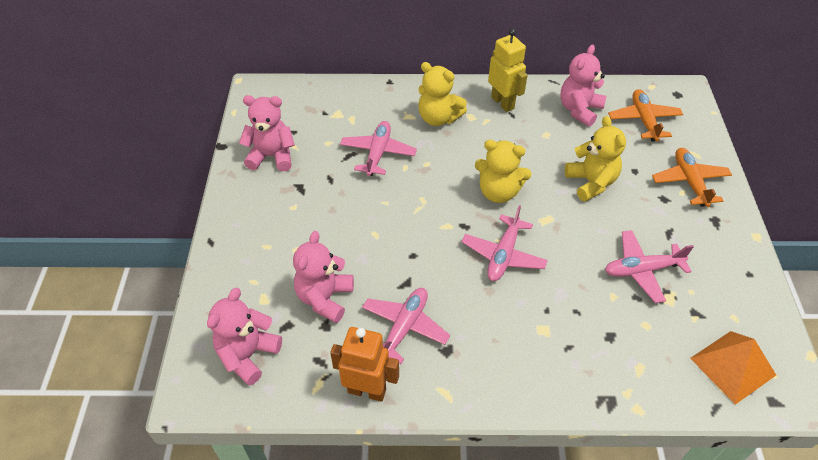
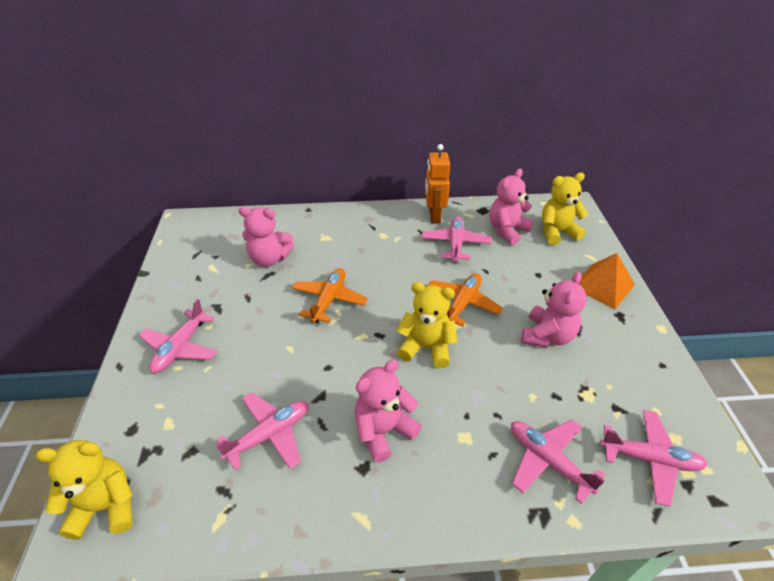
pink plane: 4 -> 5
yellow robot: 1 -> 0

